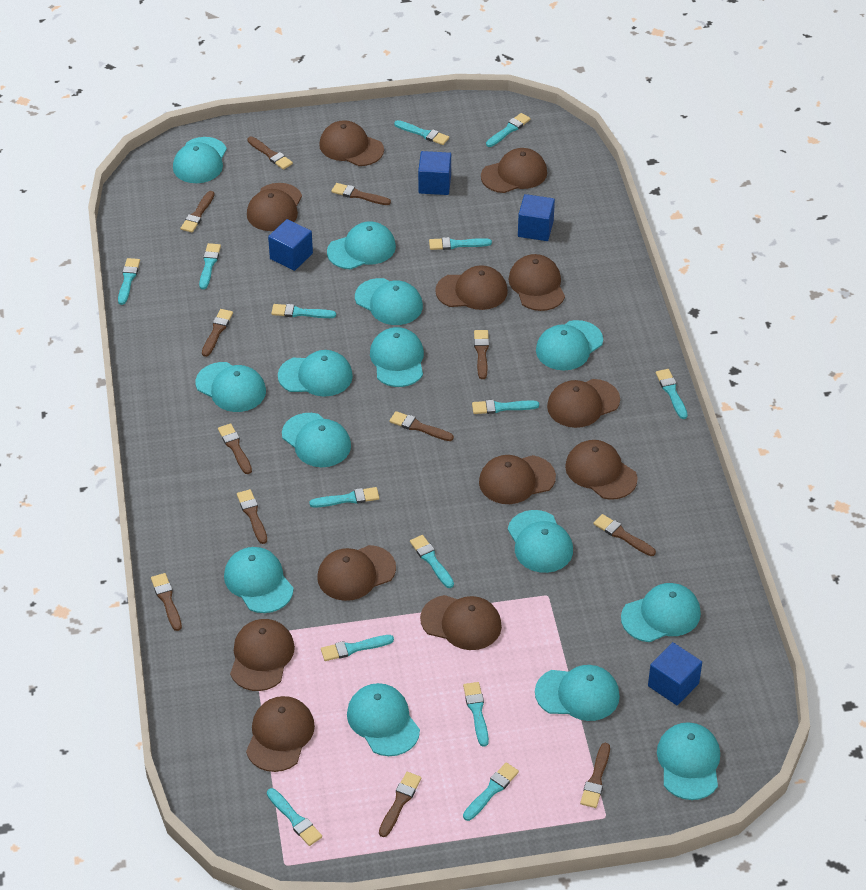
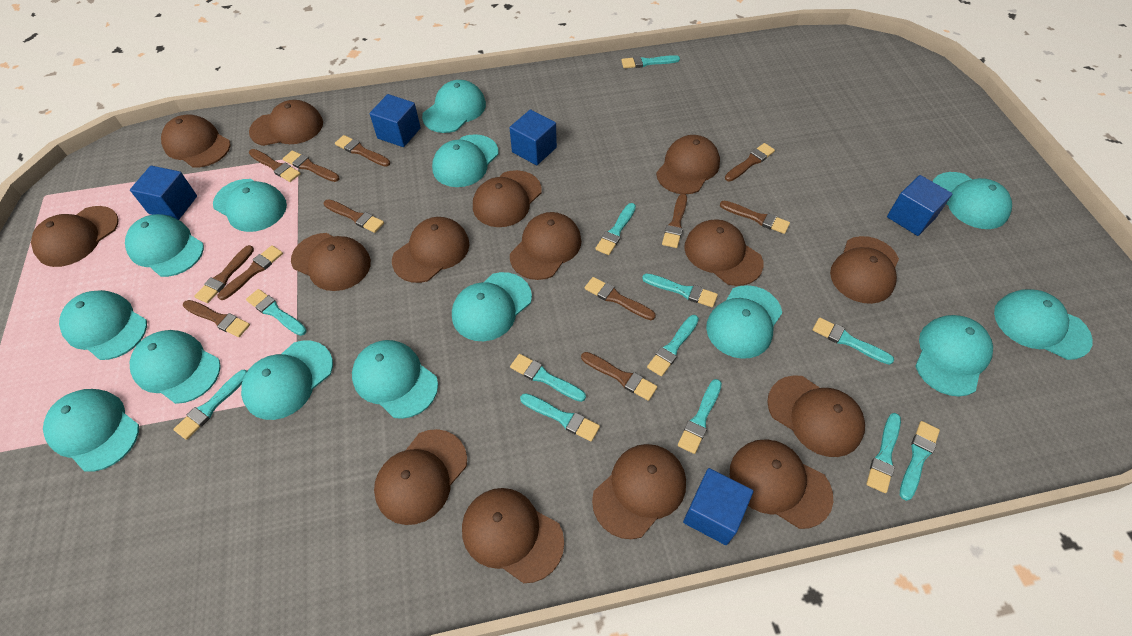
blue cube: 4 -> 5
brown cap: 12 -> 15
turquoise brush: 14 -> 12

